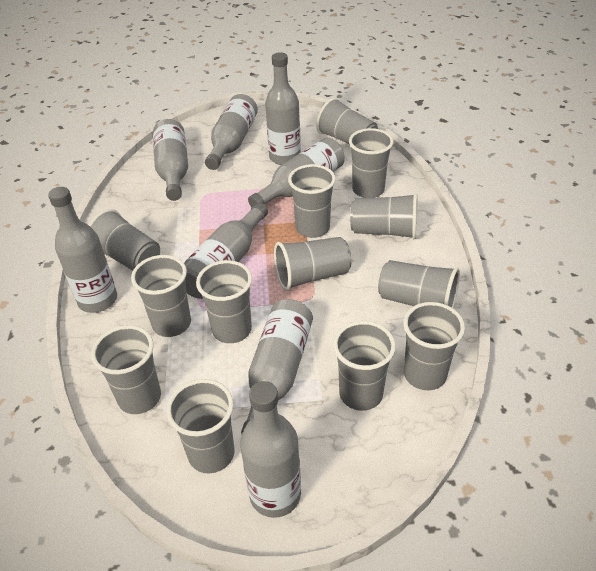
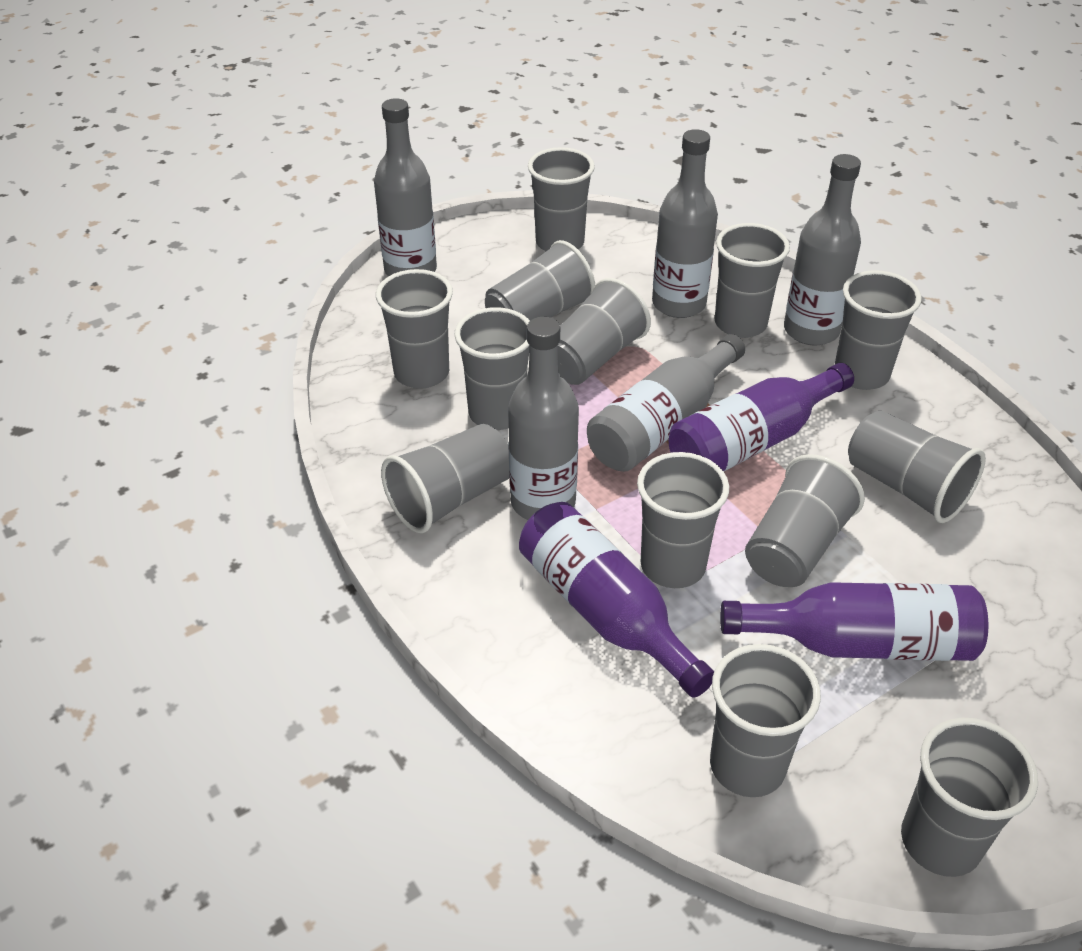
grey bottle: 8 -> 5
purple bottle: 0 -> 3

